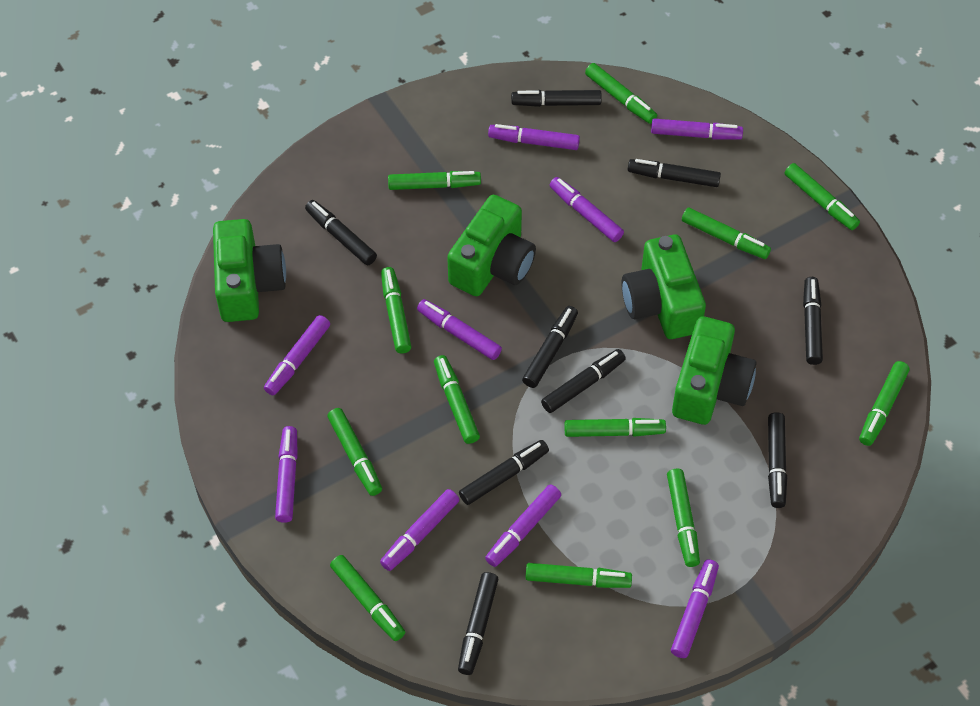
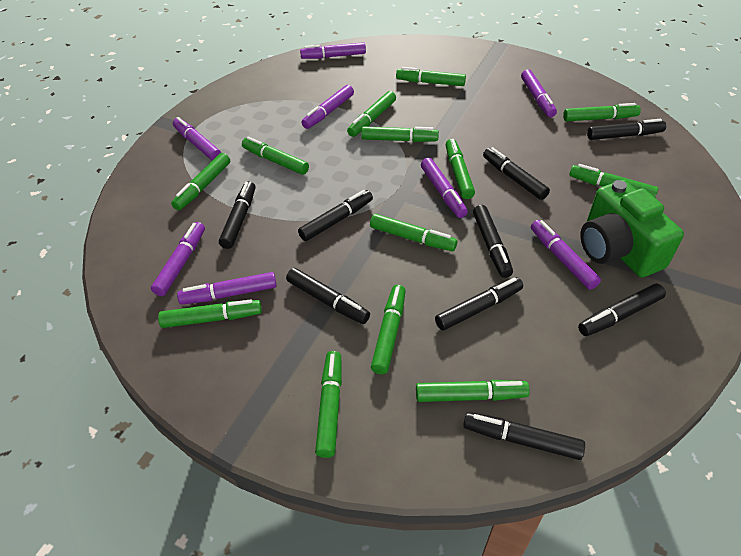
green camera: 4 -> 1
green marker: 12 -> 13
purple marker: 9 -> 8

